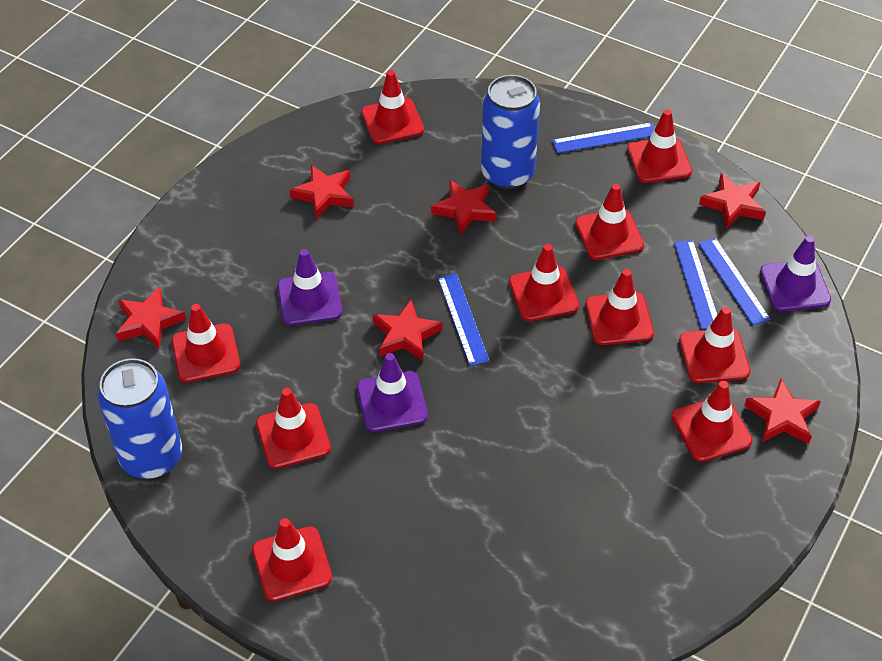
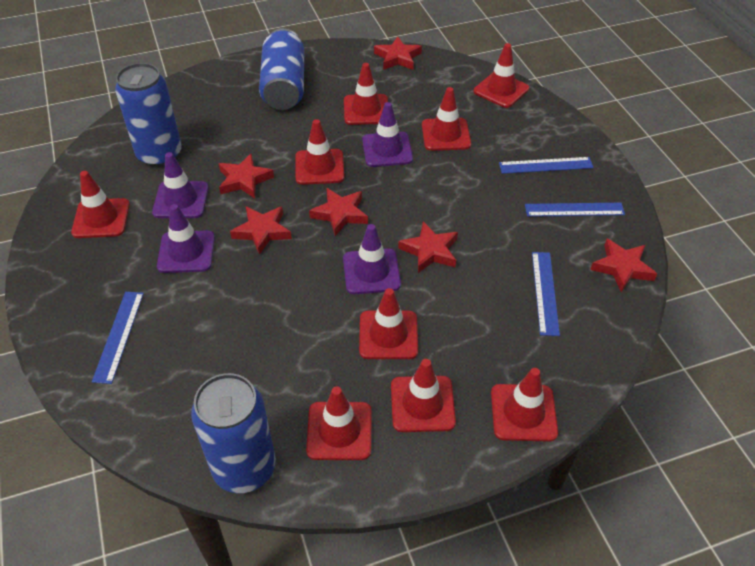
blue can: 2 -> 3
purple traffic cone: 3 -> 4
red traffic cone: 10 -> 9

